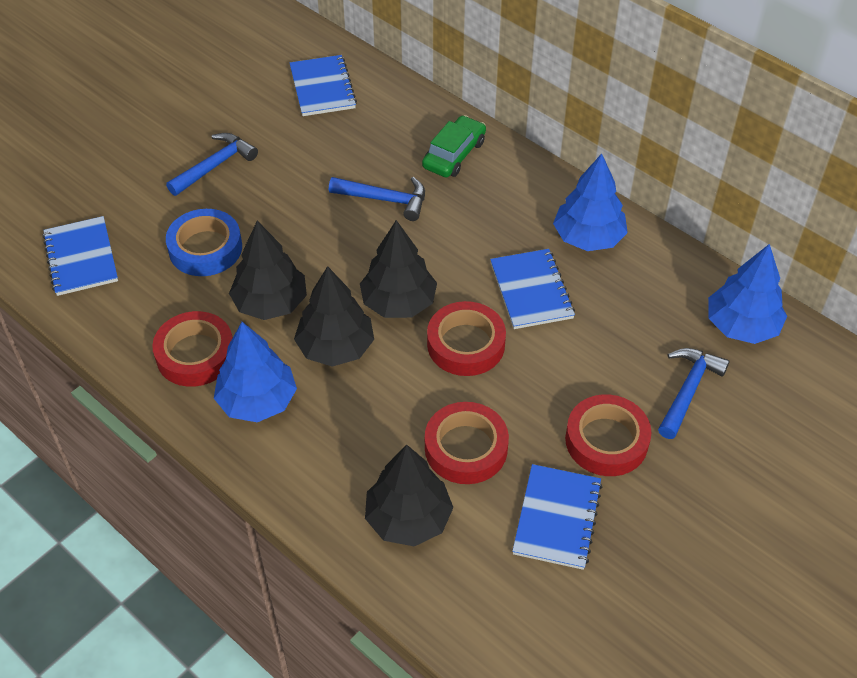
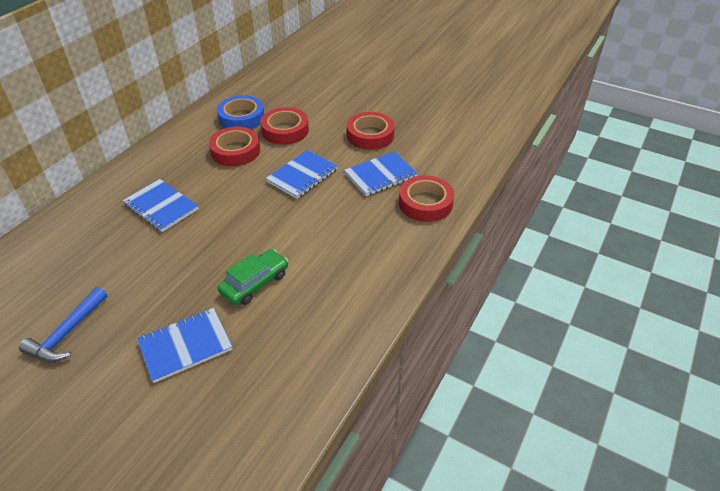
black tree: 4 -> 0
blue hammer: 3 -> 1
blue tree: 3 -> 0

